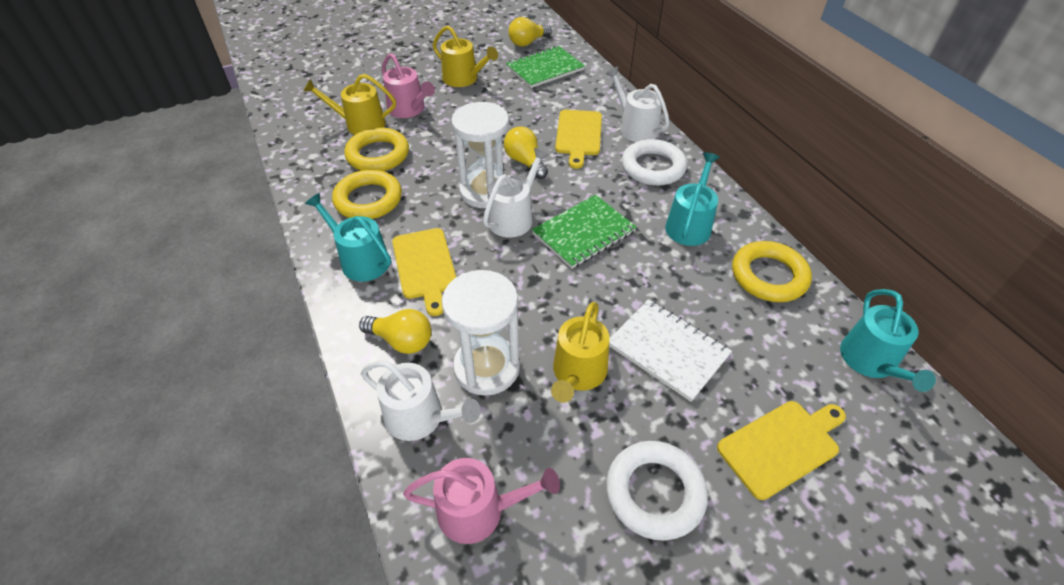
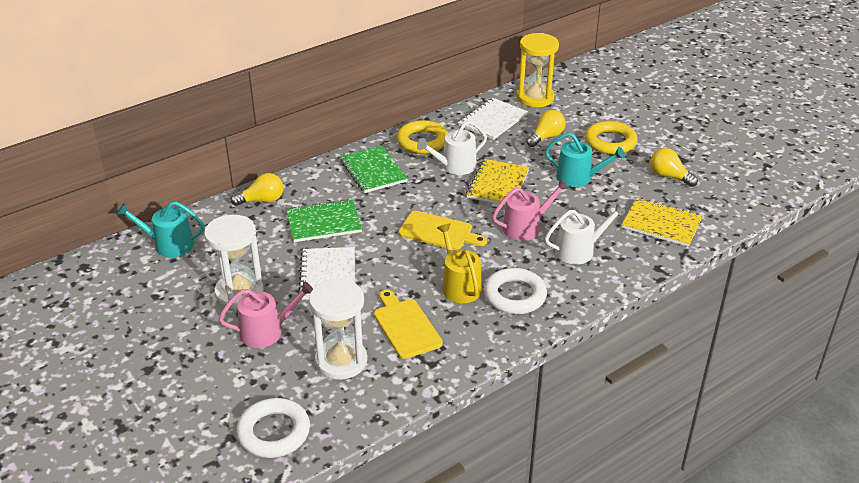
turquoise watering can: 3 -> 2
white notebook: 1 -> 2
white watering can: 3 -> 2
yellow cutting board: 3 -> 2
yellow hourglass: 0 -> 1
yellow notebook: 0 -> 2
yellow ring: 3 -> 2
yellow watering can: 3 -> 1

